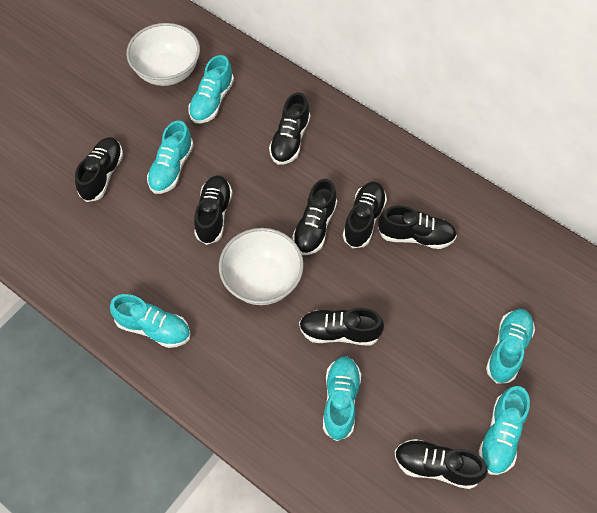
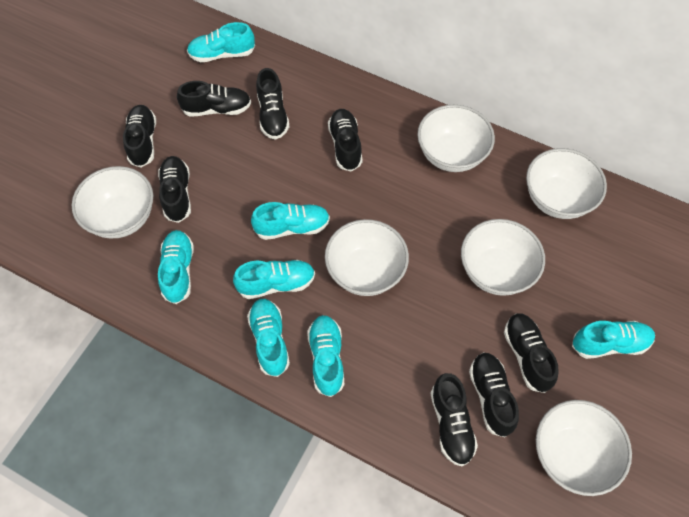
turquoise shoe: 6 -> 7
white bowl: 2 -> 6

